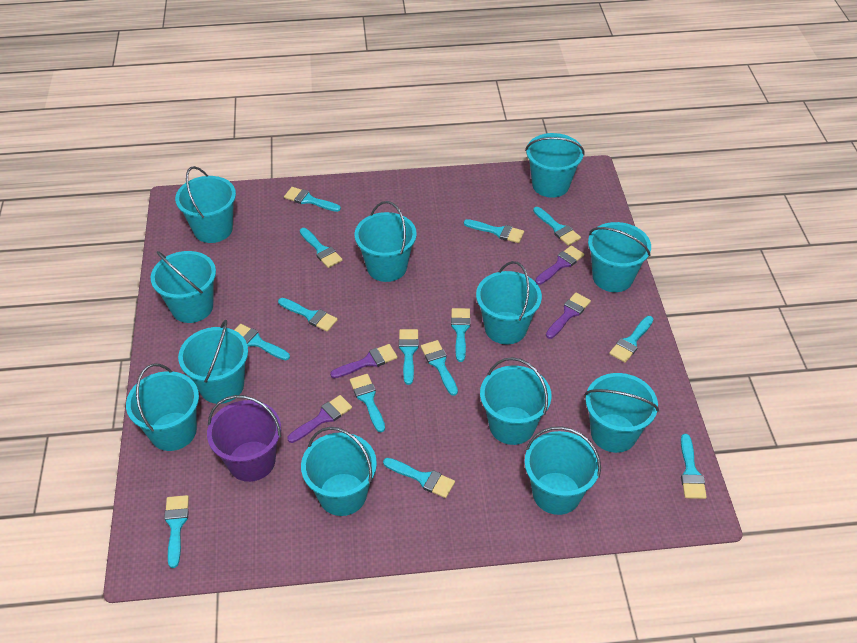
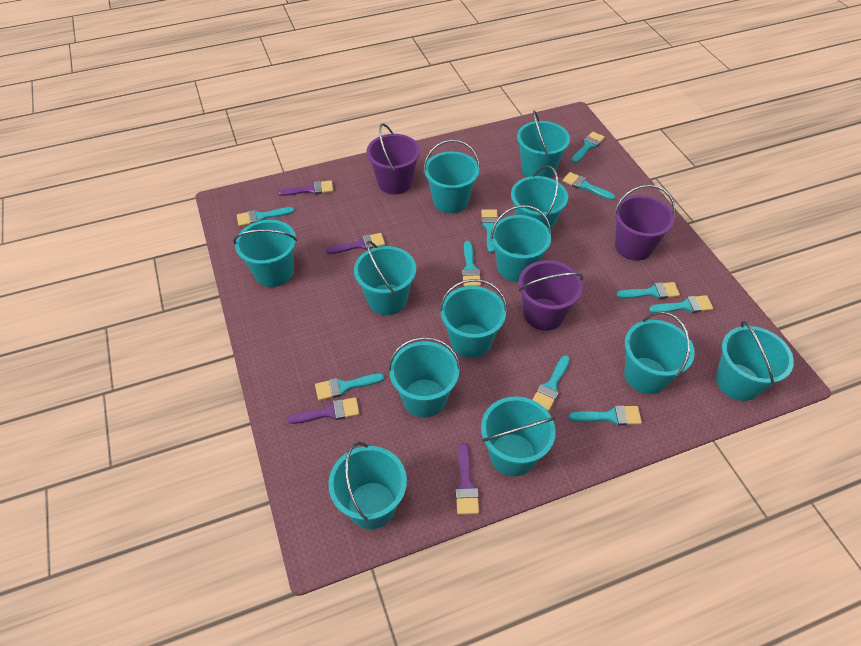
purple bucket: 1 -> 3
turquoise brush: 14 -> 10

